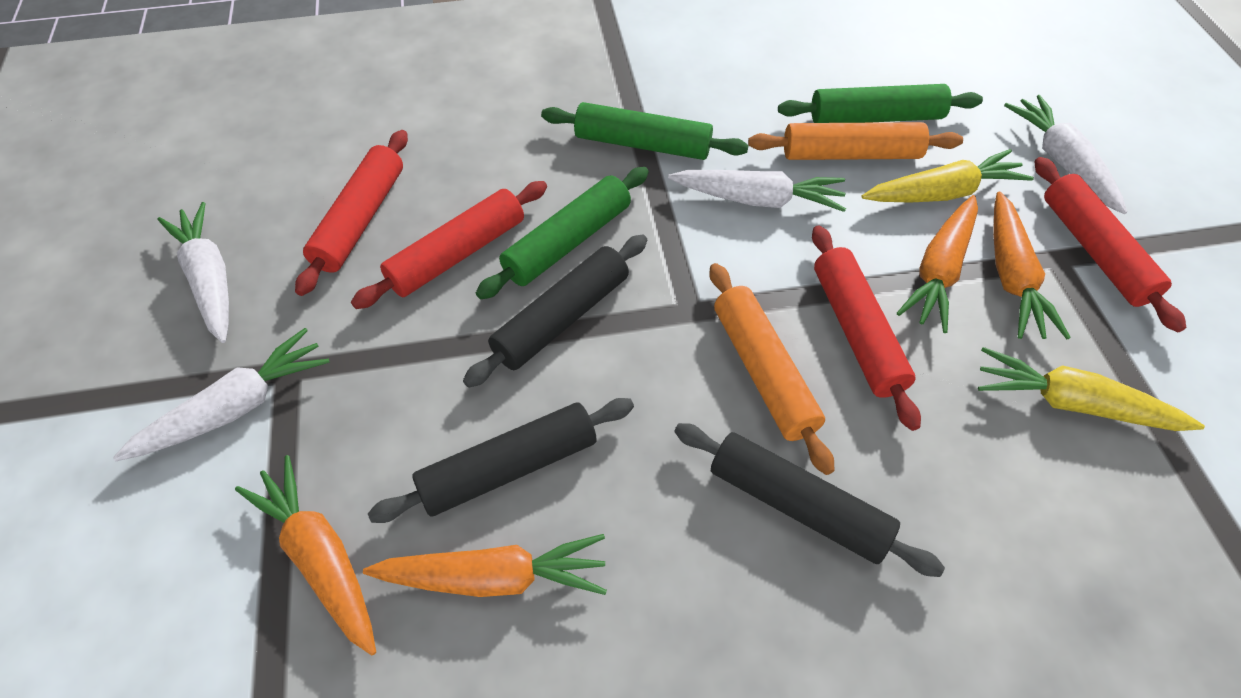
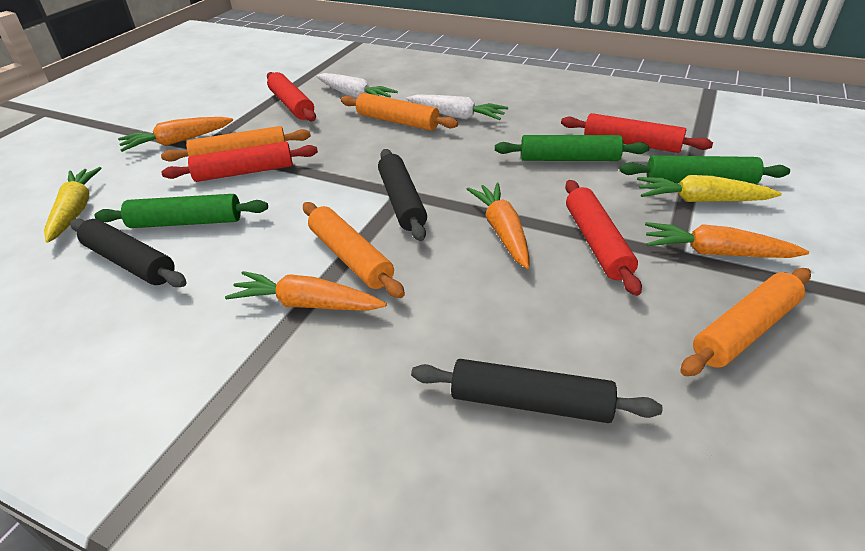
orange rolling pin: 2 -> 4
white carrot: 4 -> 2

